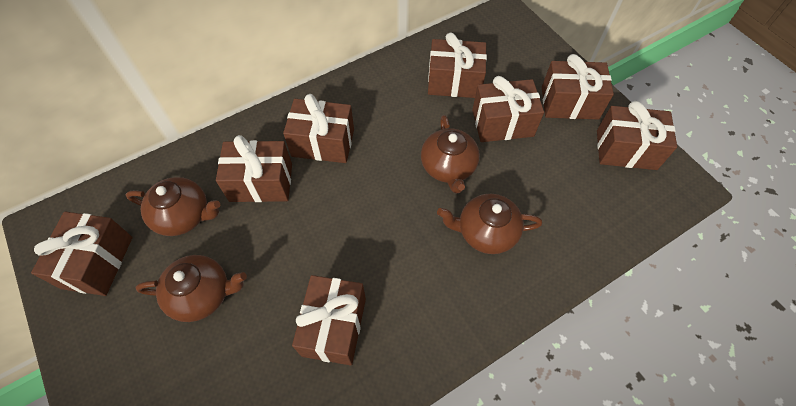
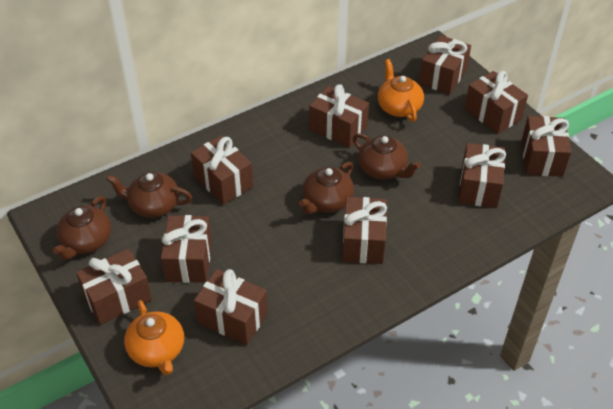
brown gift: 8 -> 10
orange teapot: 0 -> 2

